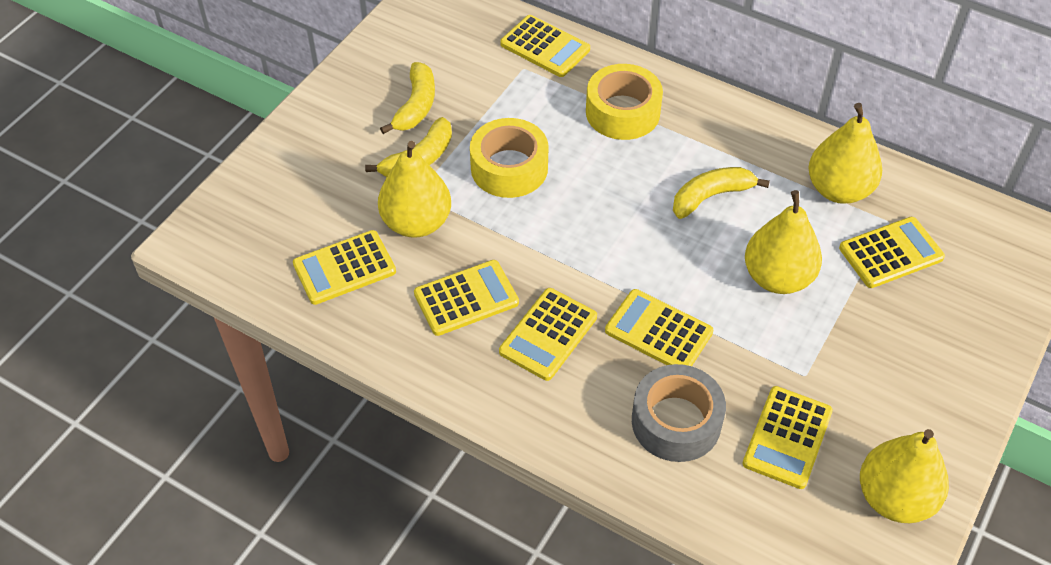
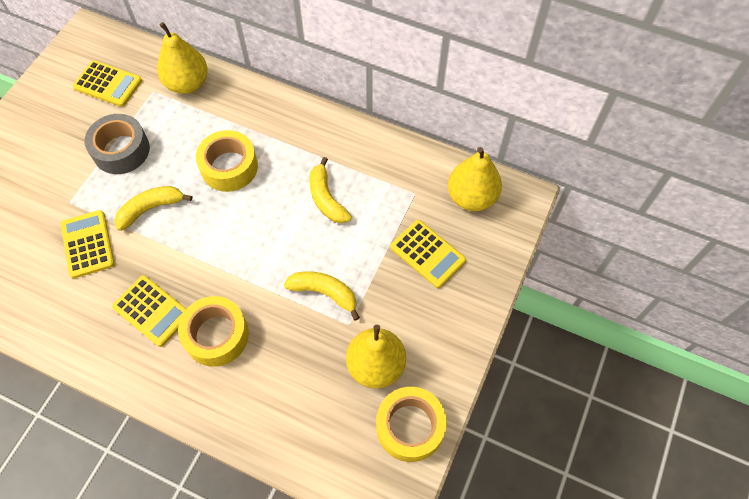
yellow calculator: 7 -> 4
yellow pear: 4 -> 3
yellow tape: 2 -> 3

